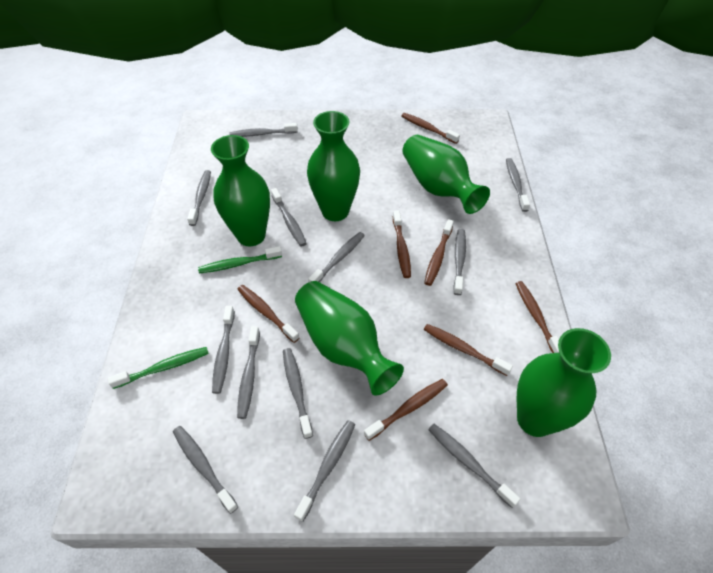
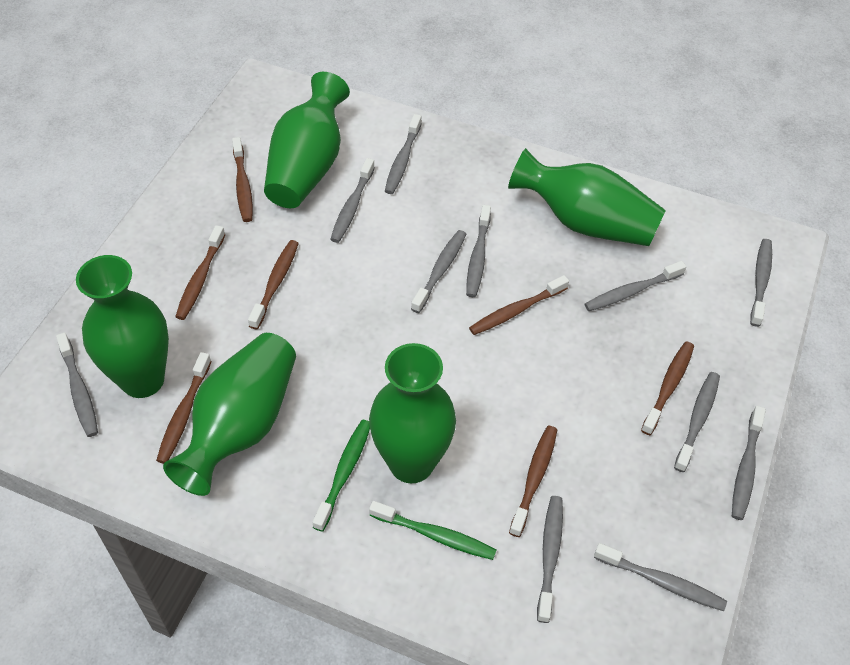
grey toothbrush: 12 -> 11

